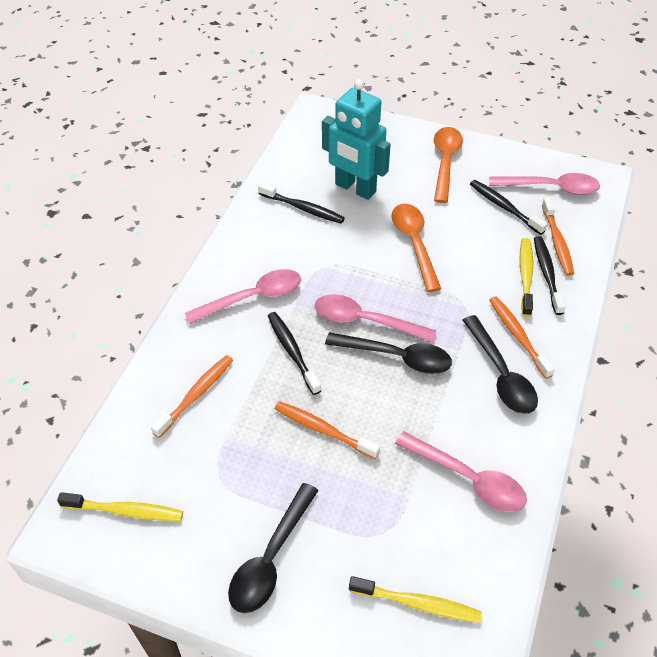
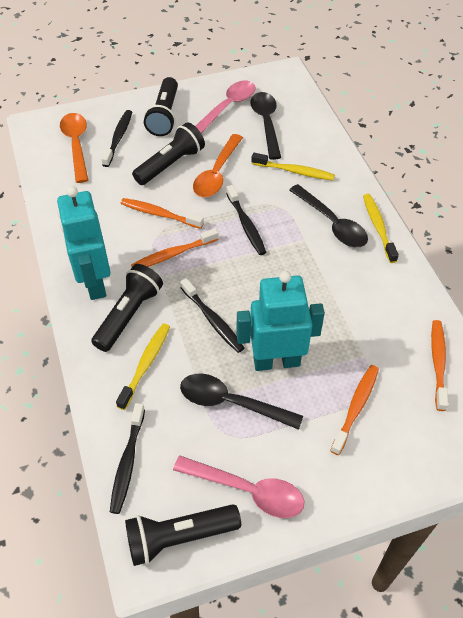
black flashlight: 0 -> 4
pink spoon: 4 -> 2
turquoise robot: 1 -> 2

